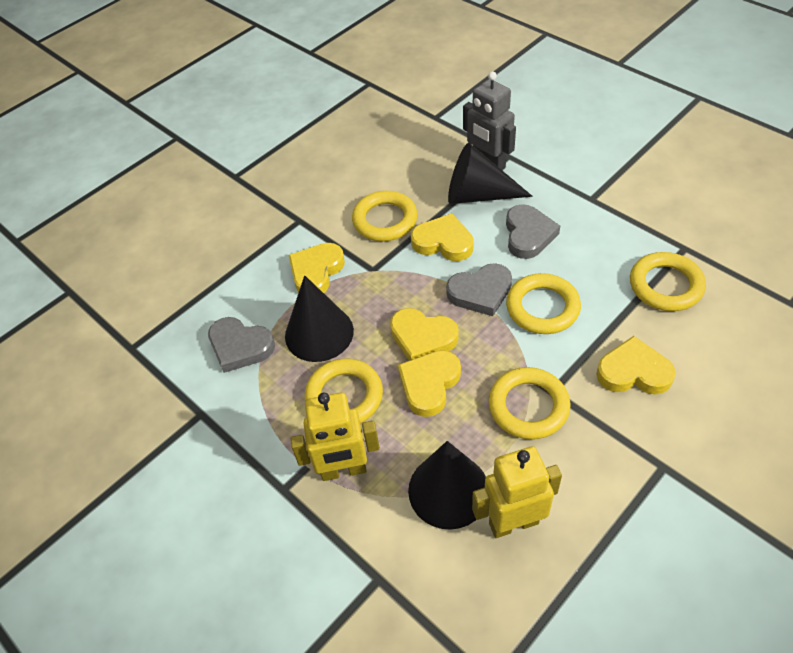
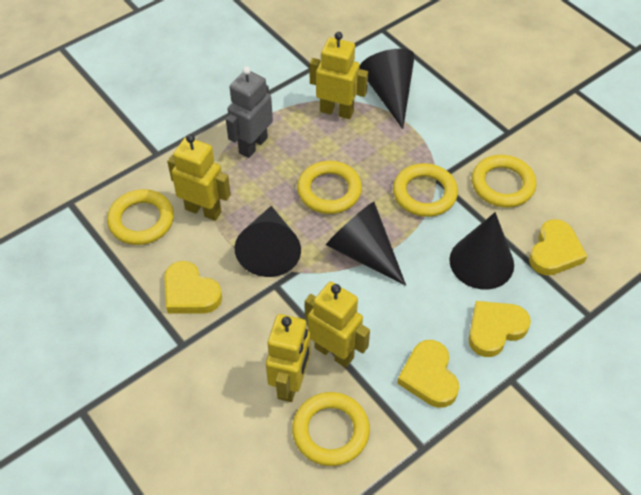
black cone: 3 -> 4
grey heart: 3 -> 0
yellow heart: 5 -> 4
yellow robot: 2 -> 4

